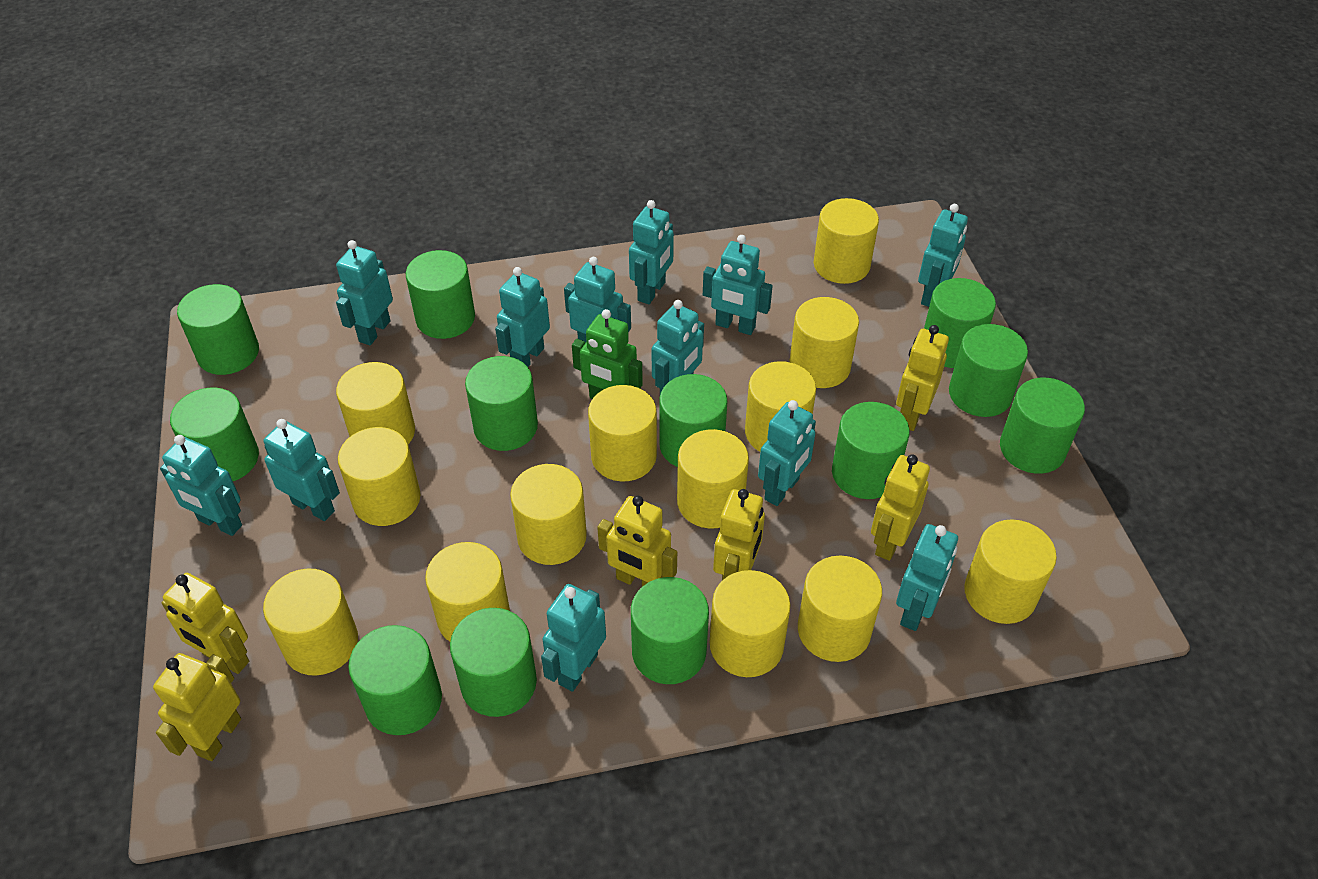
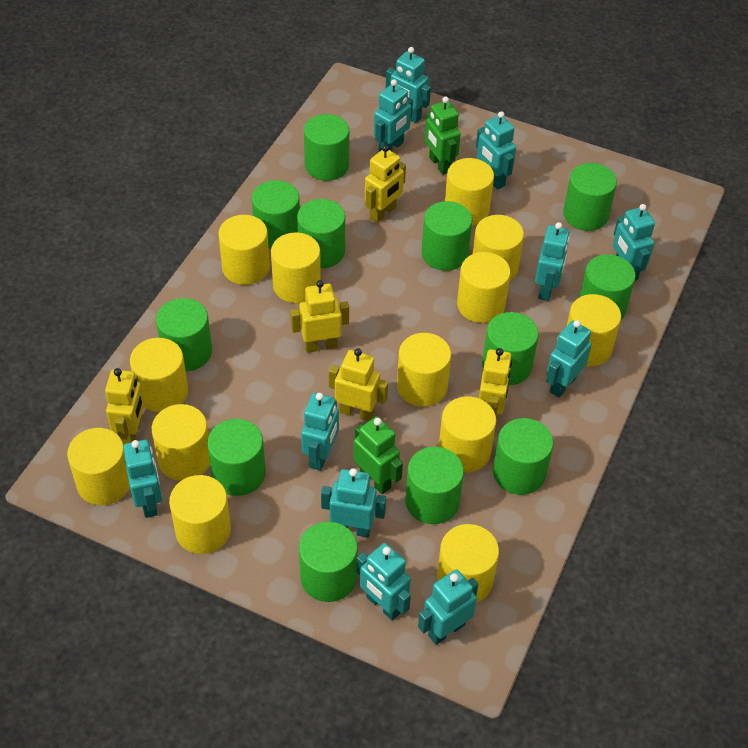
green robot: 1 -> 2
turquoise robot: 12 -> 11
yellow robot: 6 -> 5

